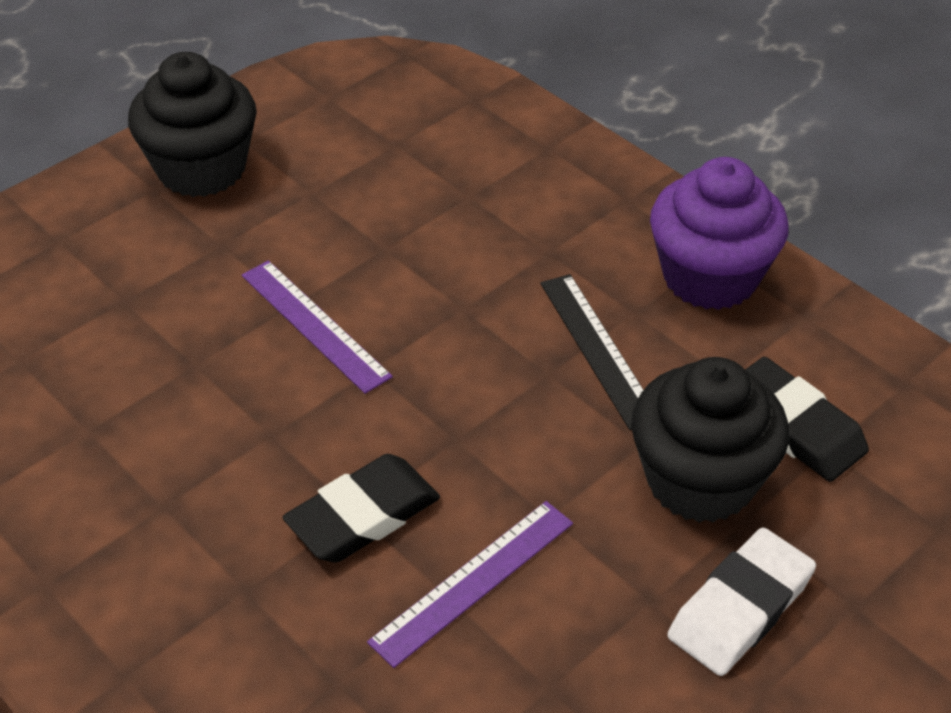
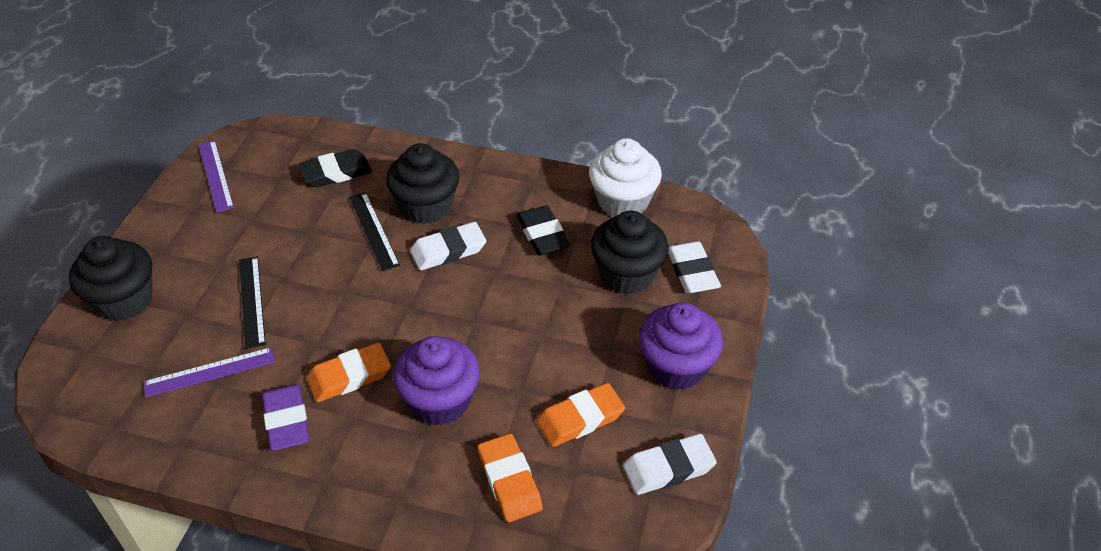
black cupcake: 2 -> 3
black ruler: 1 -> 2
orange eraser: 0 -> 3
purple cupcake: 1 -> 2
purple eraser: 0 -> 1
white cupcake: 0 -> 1
white eraser: 1 -> 3

